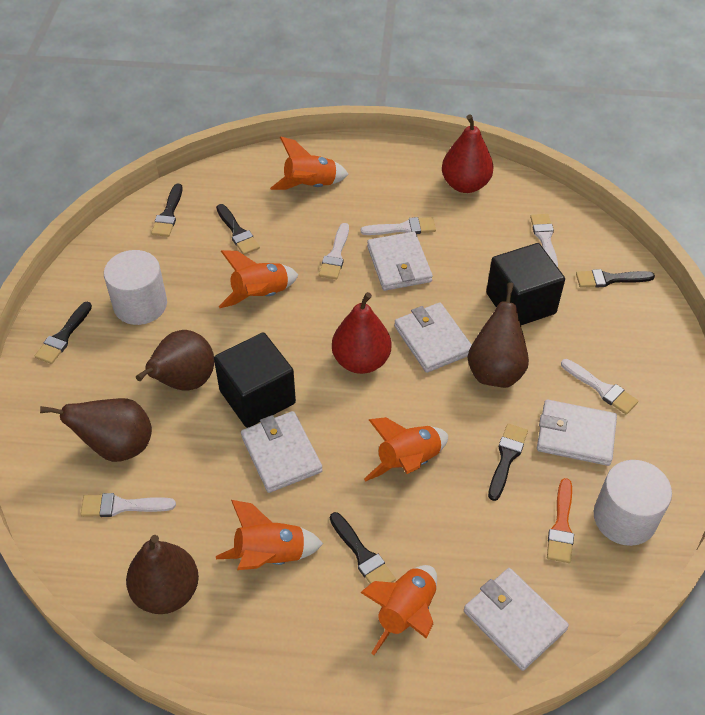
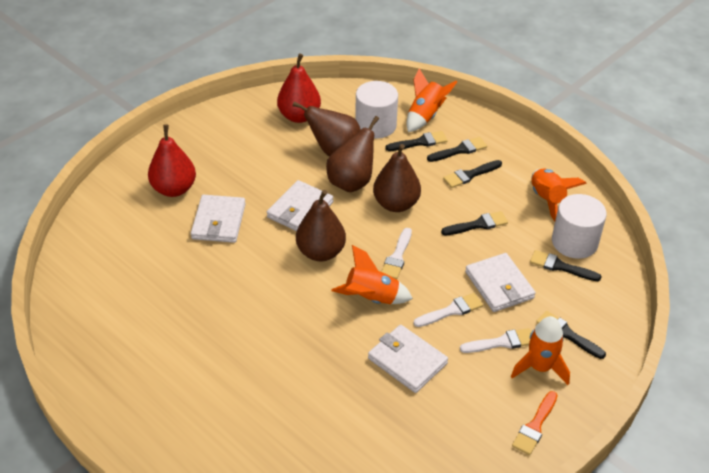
black cube: 2 -> 0
orange rocket: 5 -> 4
white brush: 5 -> 3
white wallet: 5 -> 4

